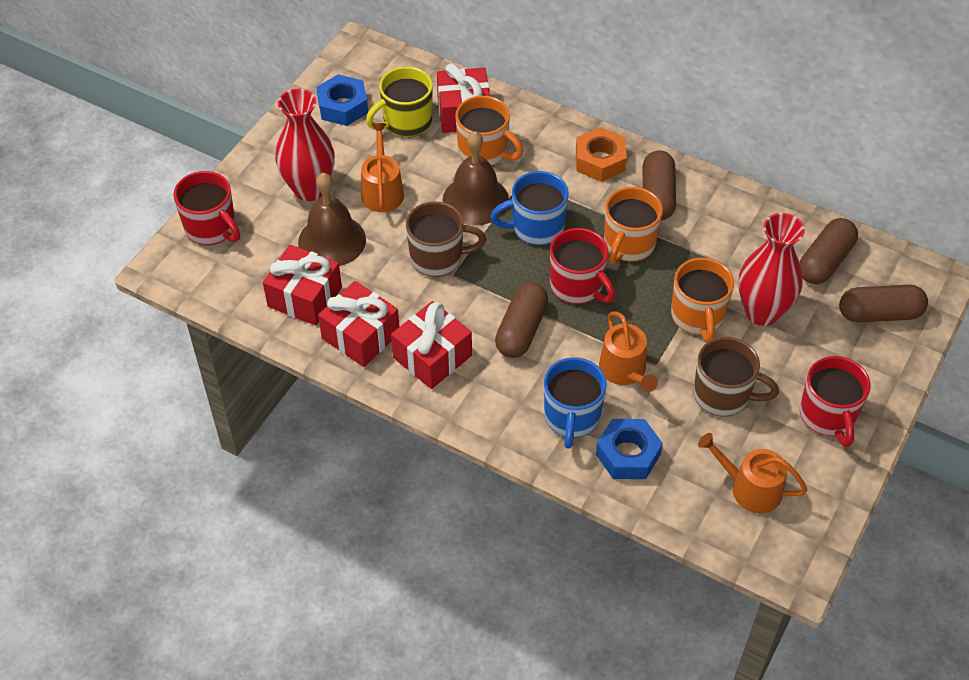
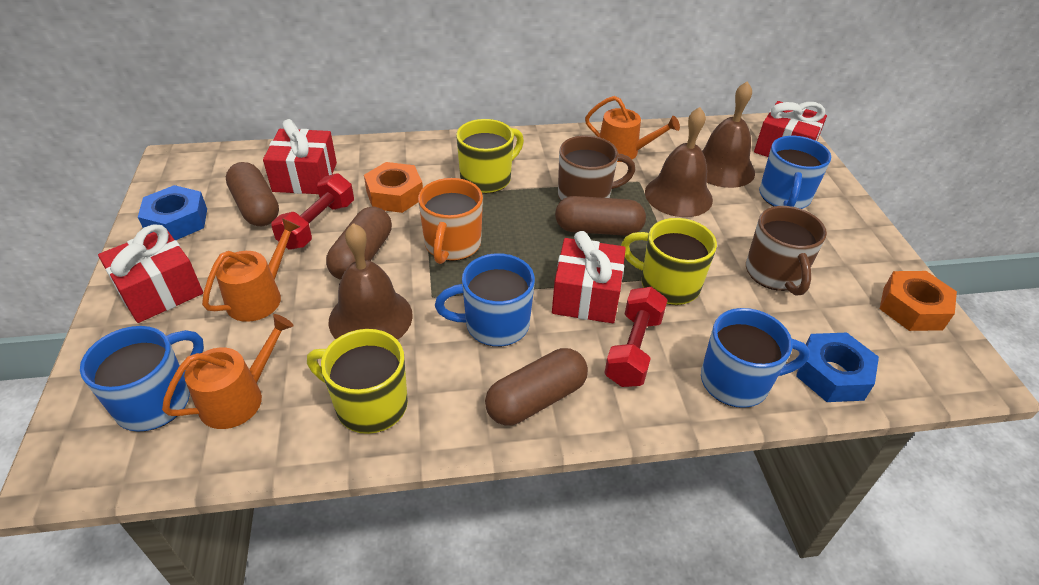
blue mug: 2 -> 4
brown bell: 2 -> 3
orange mug: 3 -> 1
orange nut: 1 -> 2
red dumbbell: 0 -> 2
red mug: 3 -> 0
red vase: 2 -> 0
yellow mug: 1 -> 3

